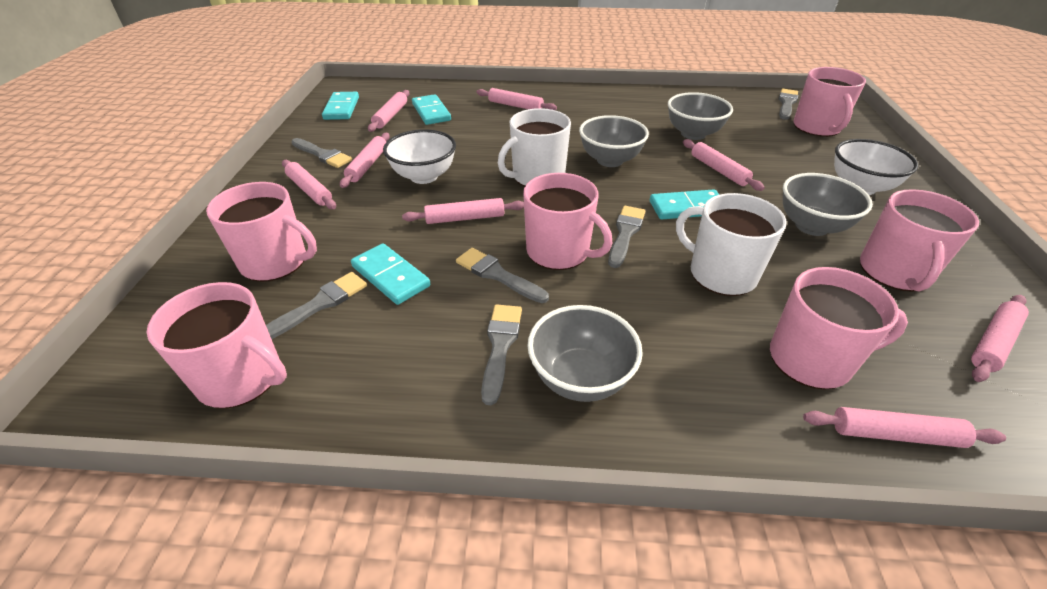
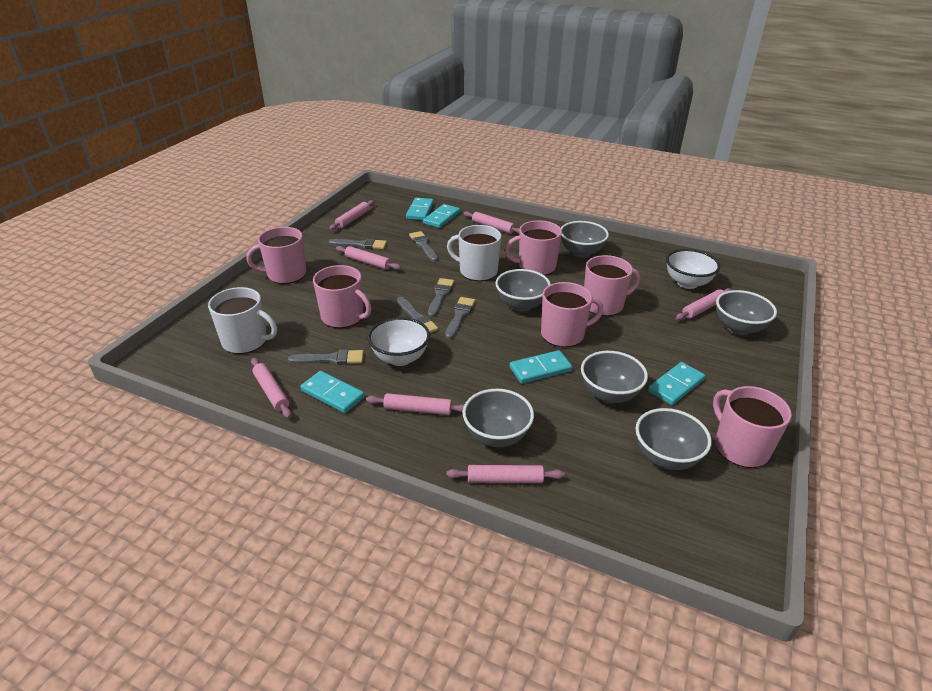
grey bowl: 4 -> 6
pink rolling pin: 8 -> 7
turquoise domino: 4 -> 5

